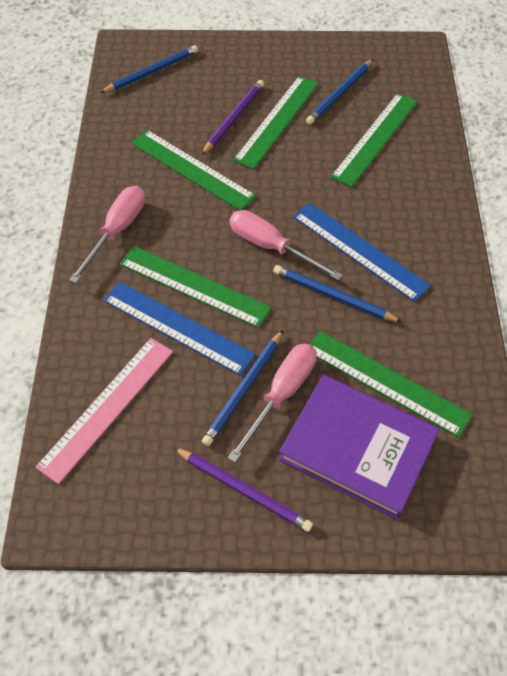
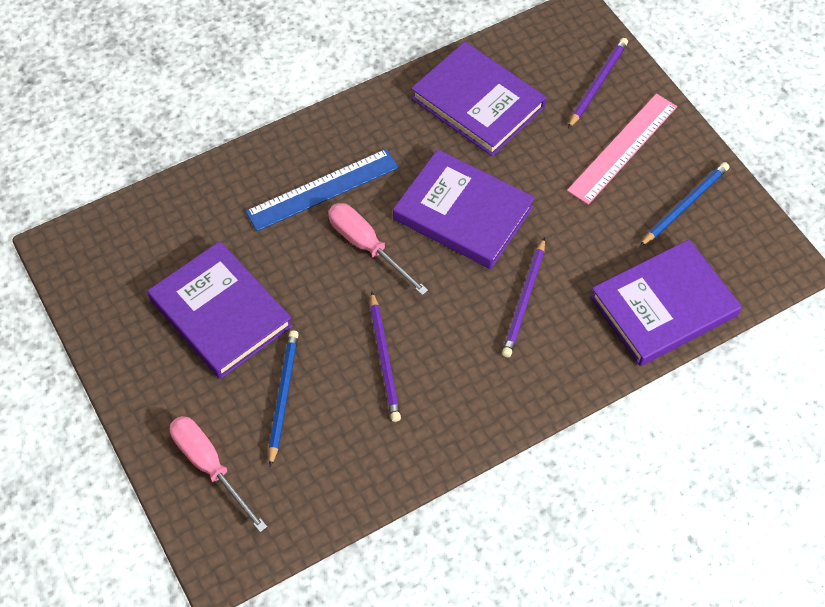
blue pencil: 4 -> 2
blue ruler: 2 -> 1
green ruler: 5 -> 0
pink screwdriver: 3 -> 2
purple book: 1 -> 4
purple pencil: 2 -> 3

